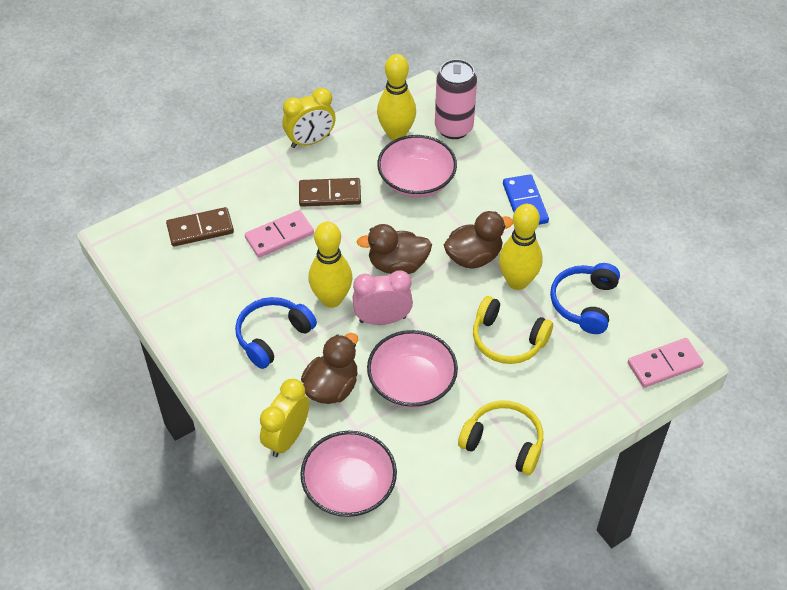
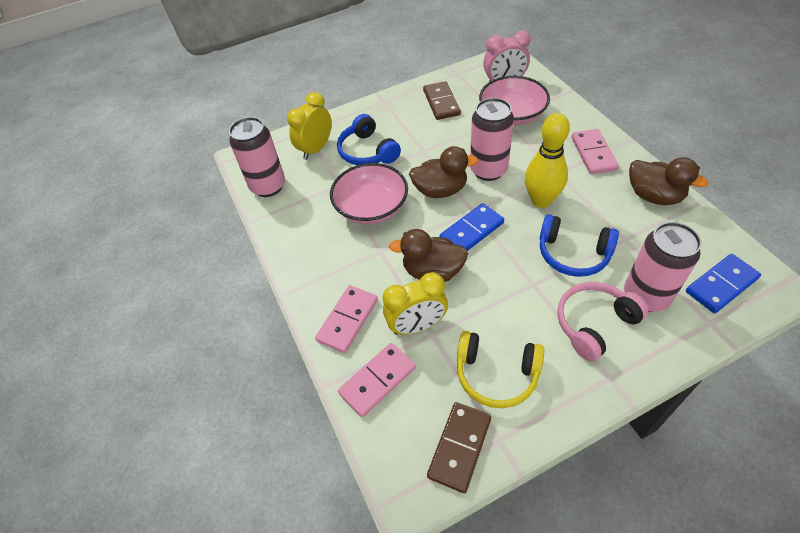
blue domino: 1 -> 2
pink bowl: 3 -> 2
pink can: 1 -> 3
pink domino: 2 -> 3
pink headphones: 0 -> 1
yellow bowling pin: 3 -> 1
yellow headphones: 2 -> 1

